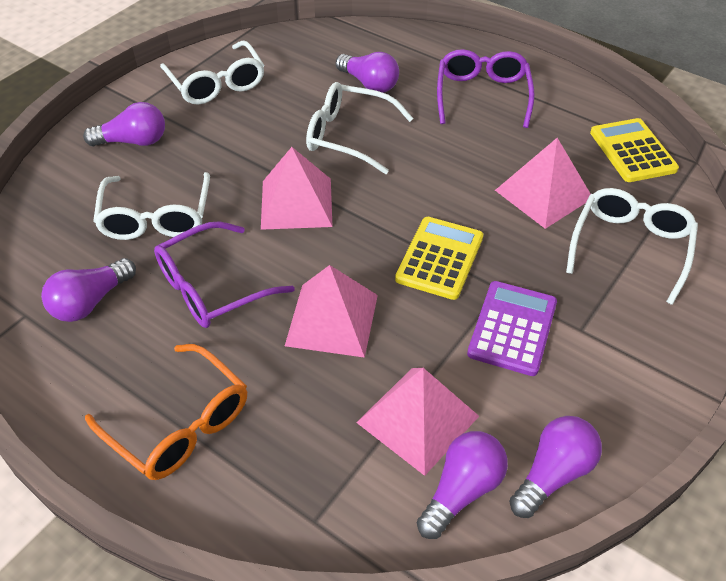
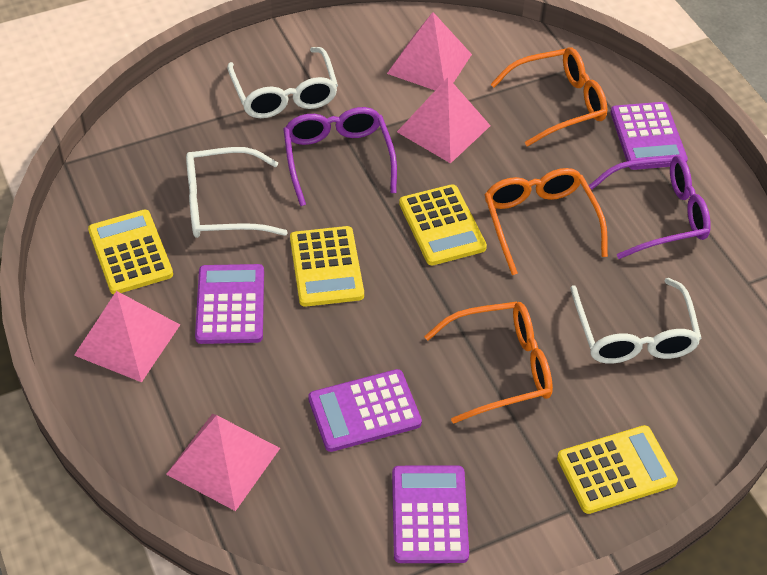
orange glasses: 1 -> 3
purple calculator: 1 -> 4
purple light bulb: 5 -> 0
white glasses: 4 -> 3
yellow calculator: 2 -> 4

